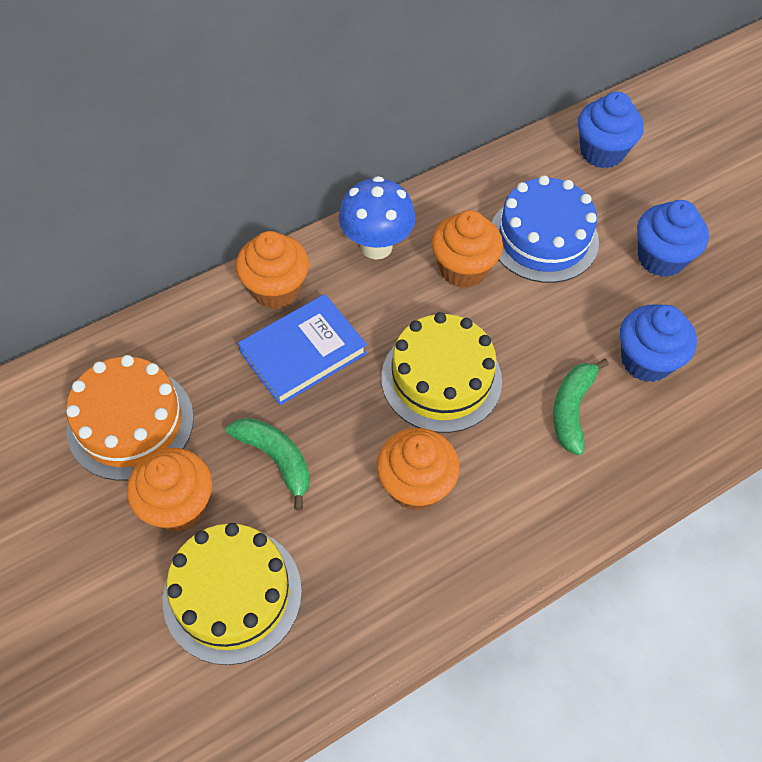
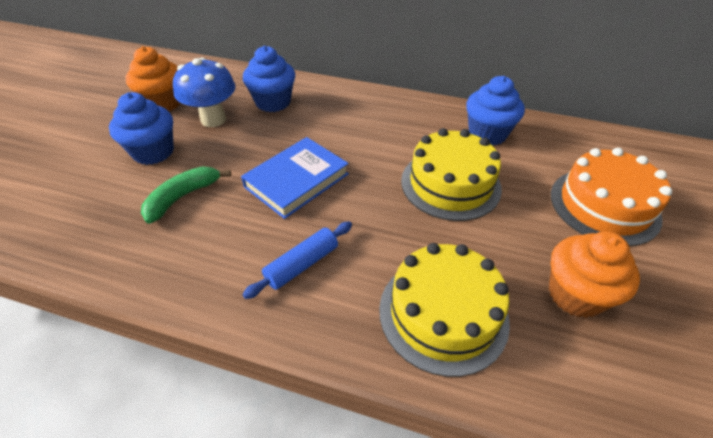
blue cake: 1 -> 0
blue rolling pin: 0 -> 1
green banana: 2 -> 1
orange cupcake: 4 -> 2

